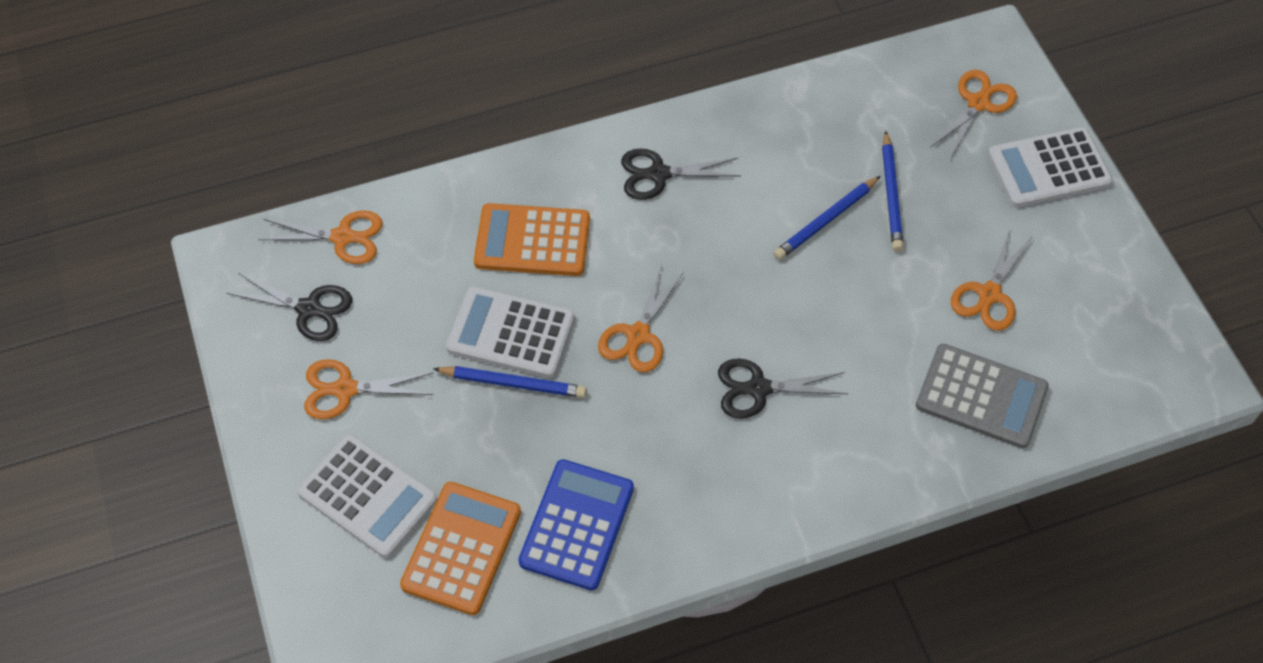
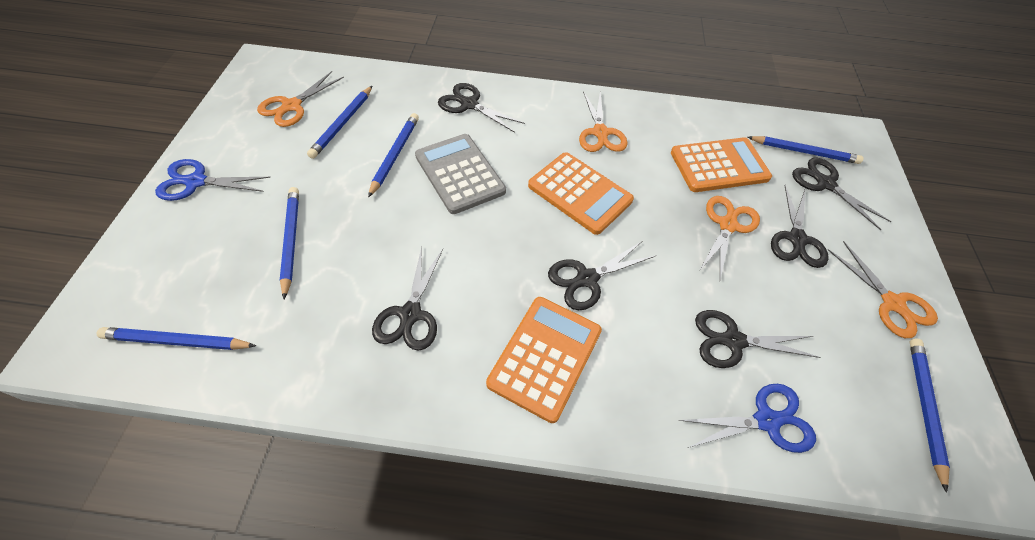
black scissors: 3 -> 6
blue calculator: 1 -> 0
blue pencil: 3 -> 6
blue scissors: 0 -> 2
orange calculator: 2 -> 3
orange scissors: 5 -> 4
white calculator: 3 -> 0

